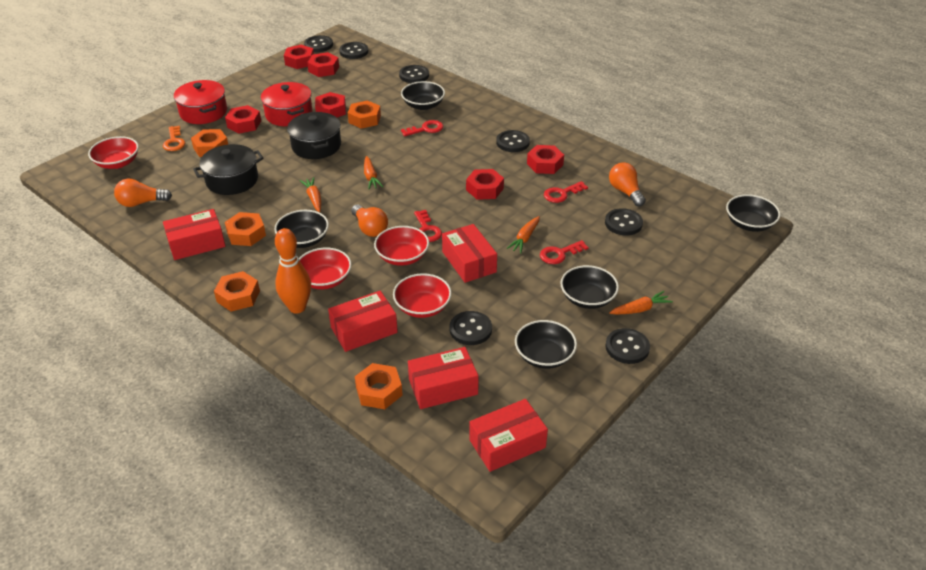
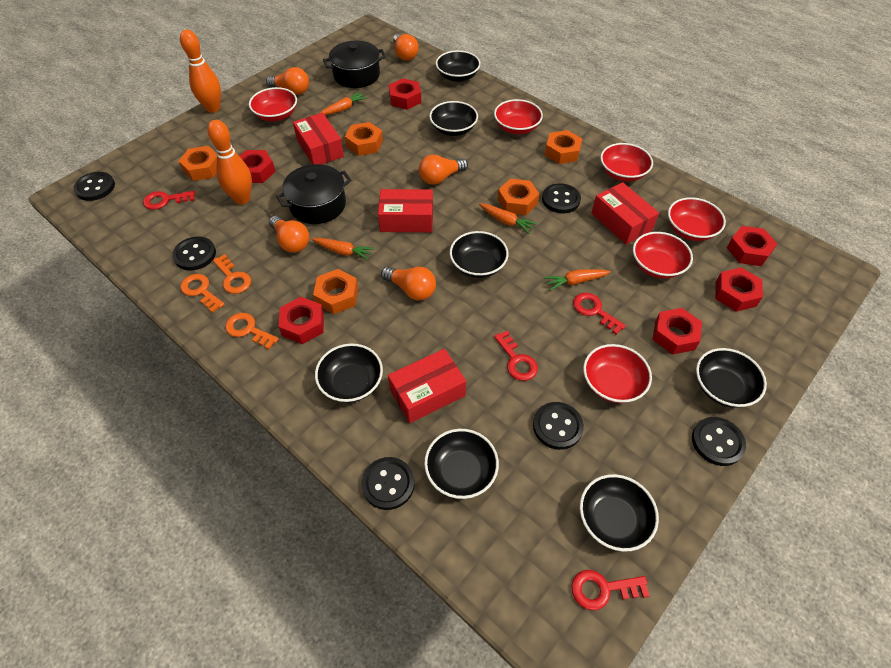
black bowl: 5 -> 7
black button: 7 -> 6
orange bowling pin: 1 -> 2
orange key: 1 -> 3
orange light bulb: 3 -> 5
red bowl: 4 -> 6
red box: 5 -> 4
red pot: 2 -> 0

